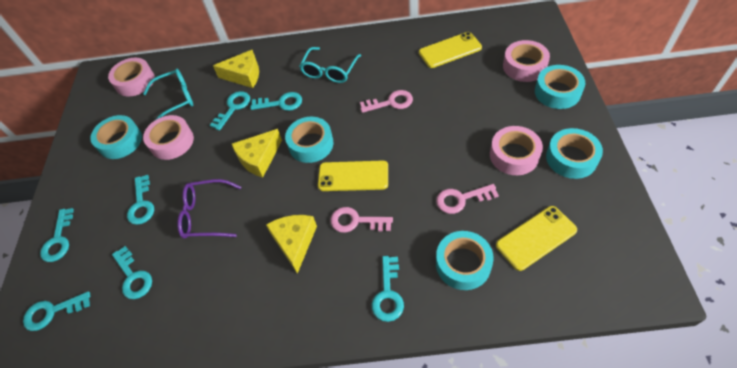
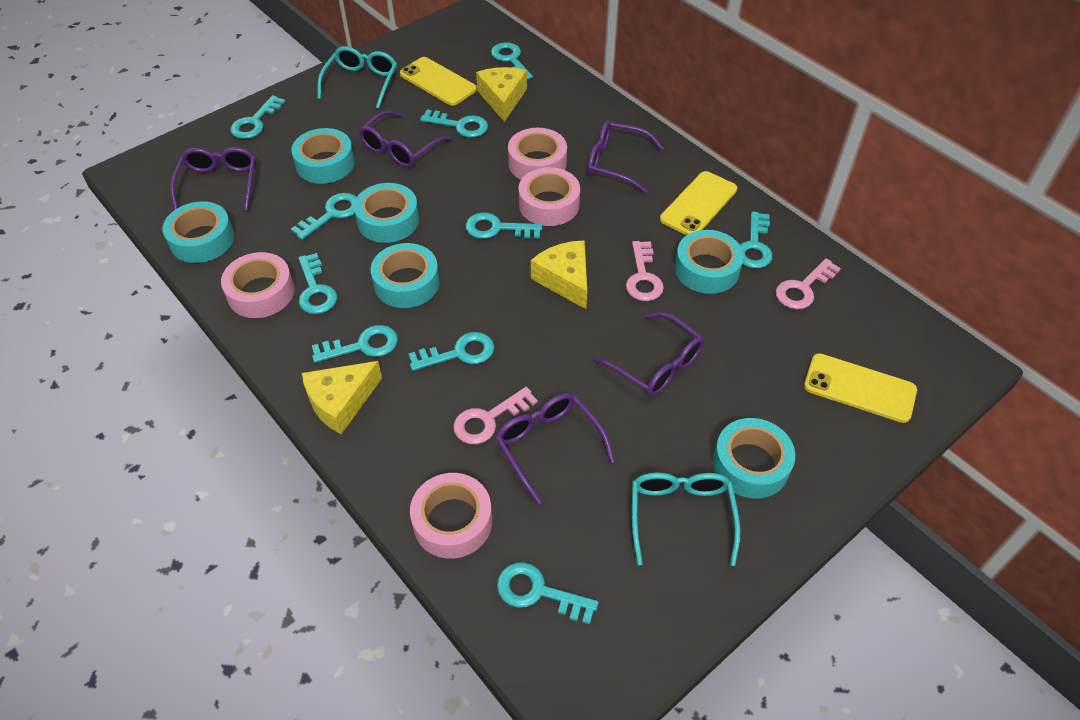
purple glasses: 1 -> 5
turquoise key: 7 -> 10
turquoise tape: 5 -> 6

